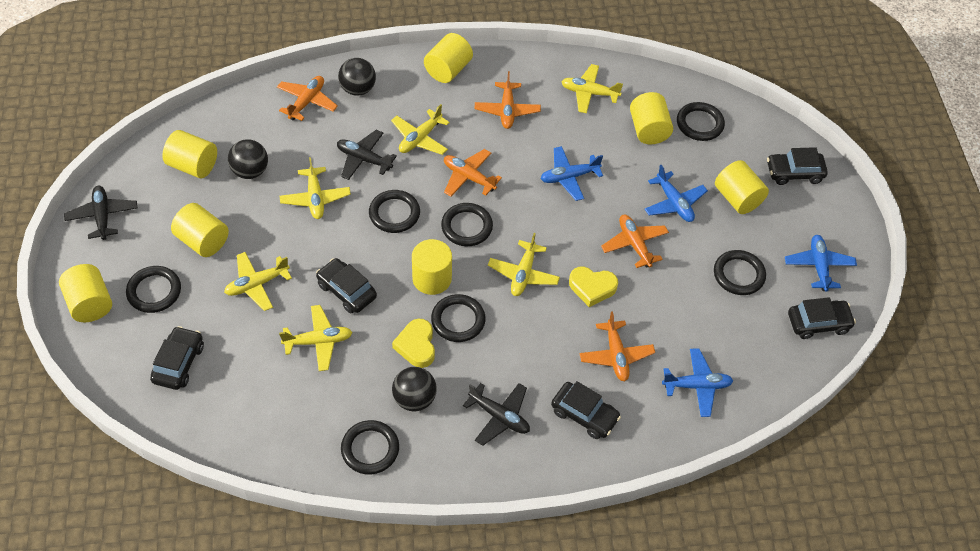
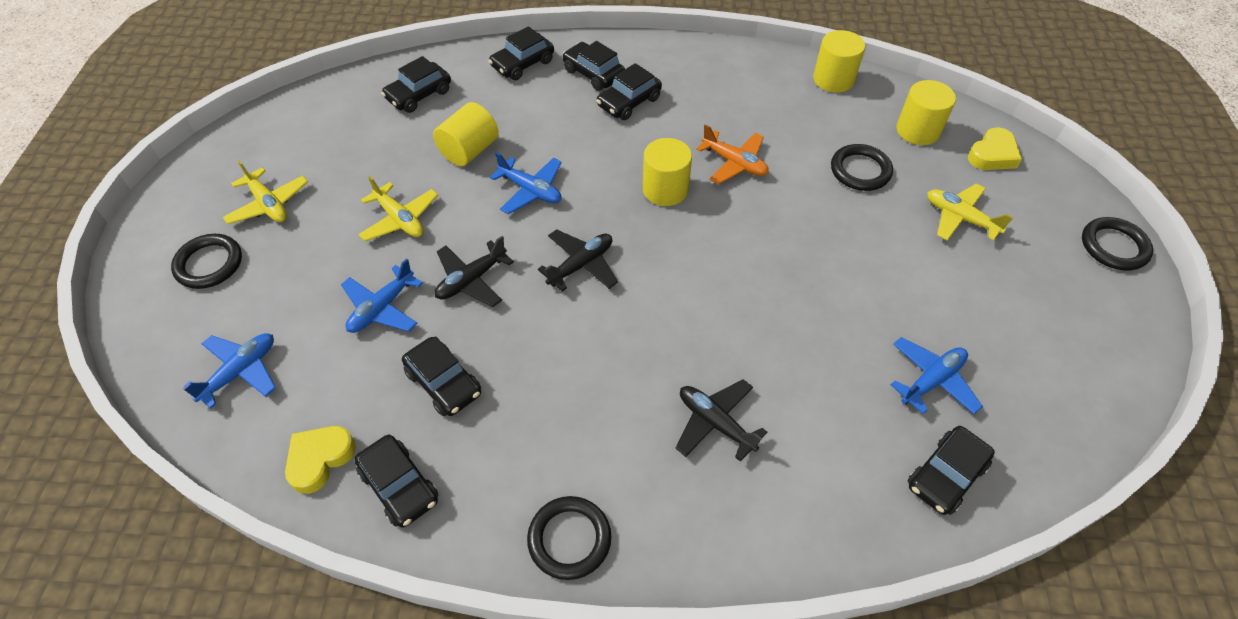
black ball: 3 -> 0
black car: 5 -> 7
black ring: 7 -> 4
orange plane: 5 -> 1
yellow cylinder: 7 -> 4
yellow plane: 6 -> 3

